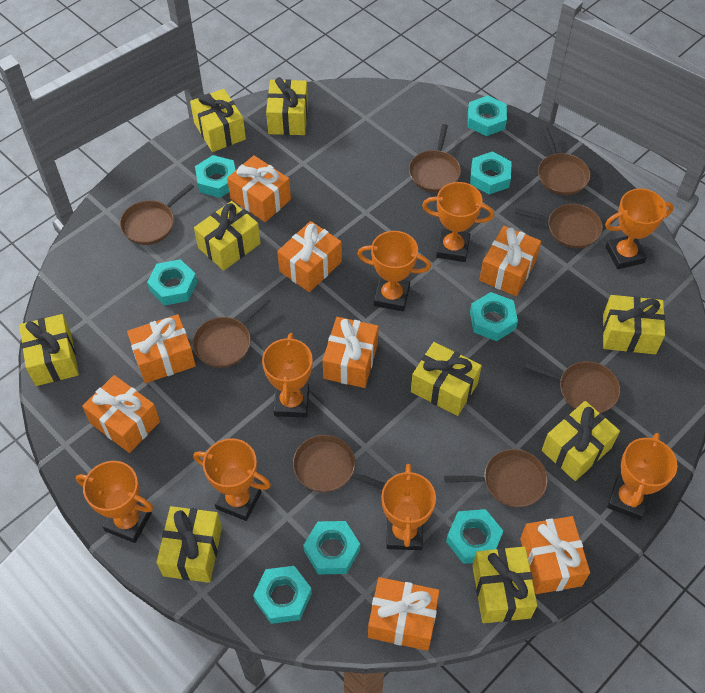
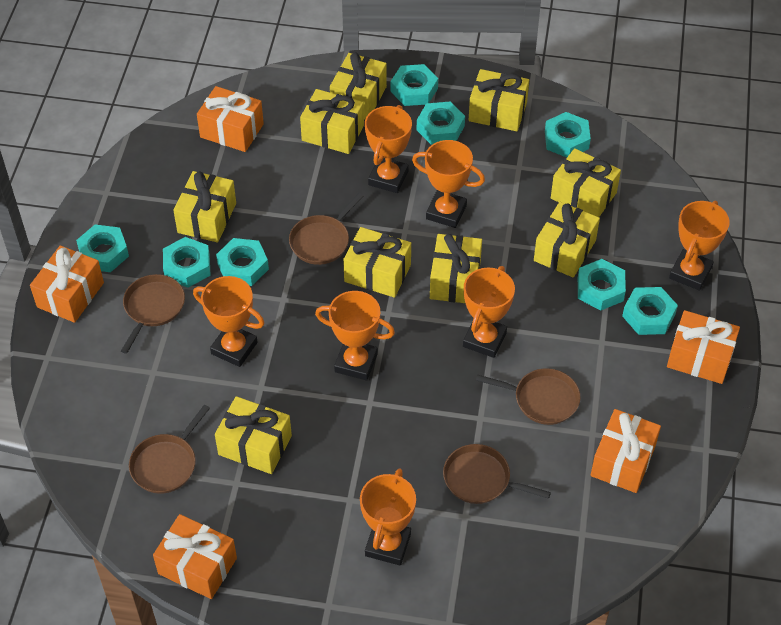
brown pan: 8 -> 5
orange gift: 8 -> 5
orange trophy: 8 -> 7

